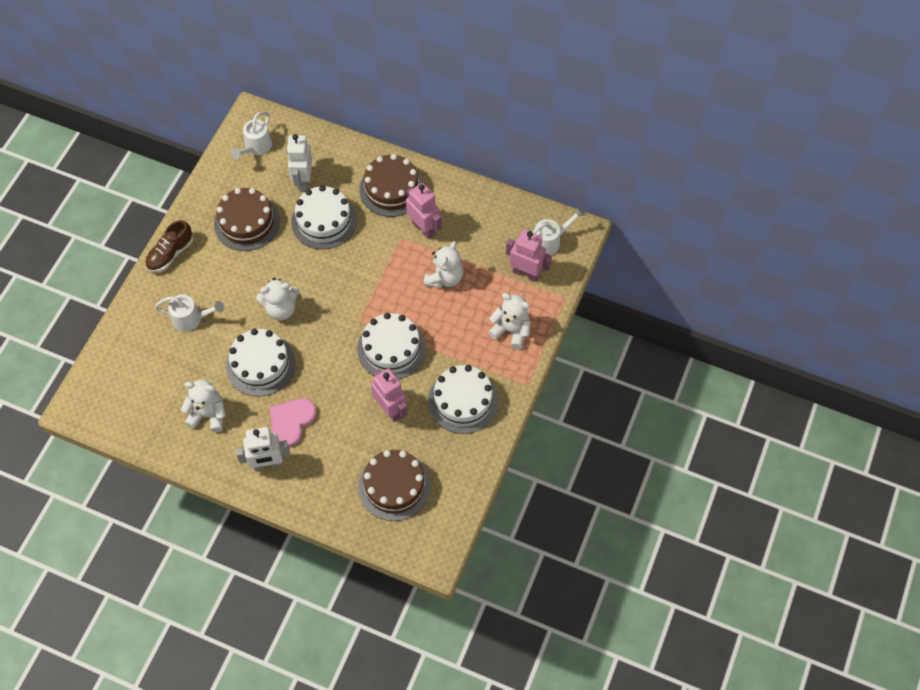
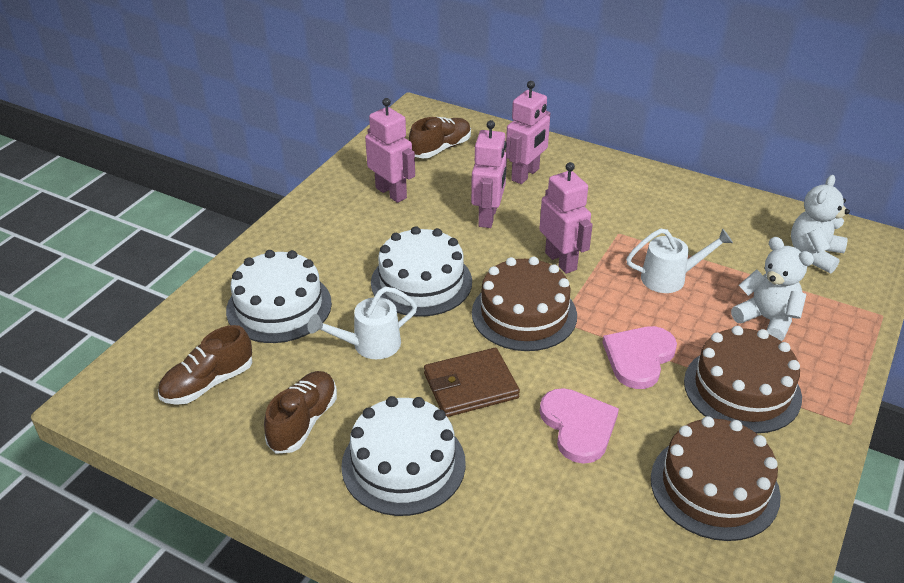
brown shoe: 1 -> 3
brown wallet: 0 -> 1
pink heart: 1 -> 2
pink robot: 3 -> 4
white cake: 4 -> 3
white robot: 2 -> 0
white teddy bear: 4 -> 2
white watering can: 3 -> 2

